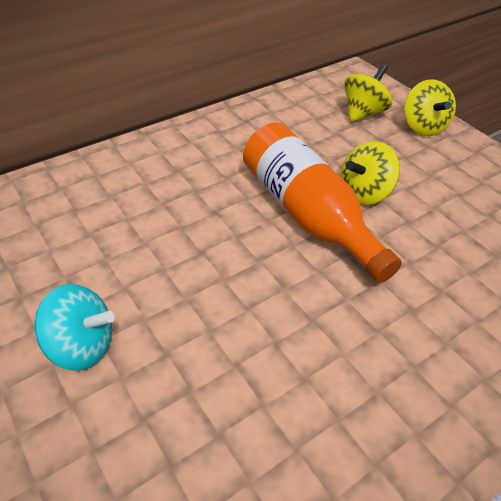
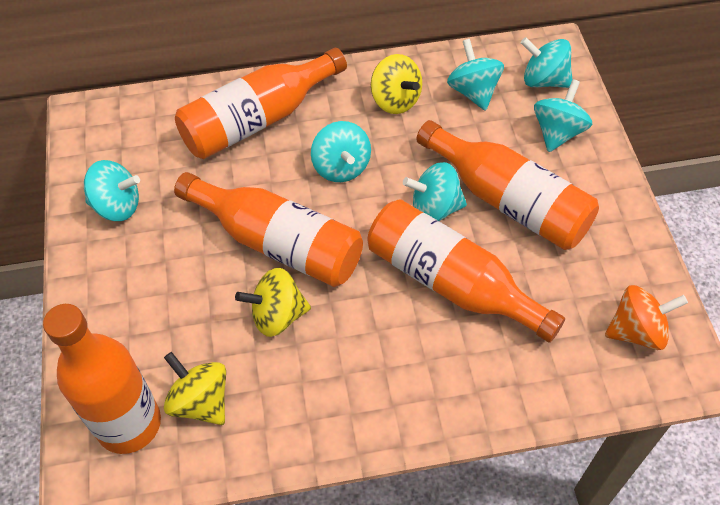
orange bottle: 1 -> 5
orange spinning top: 0 -> 1
turquoise spinning top: 1 -> 6

